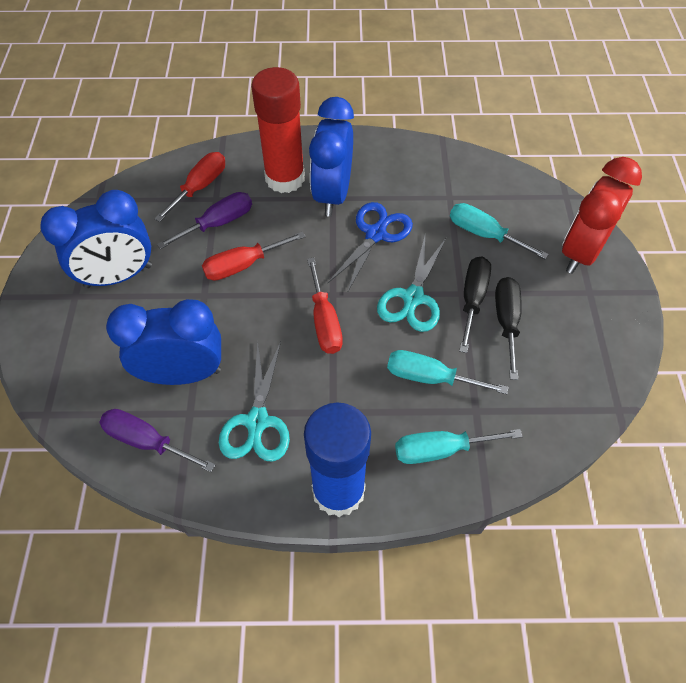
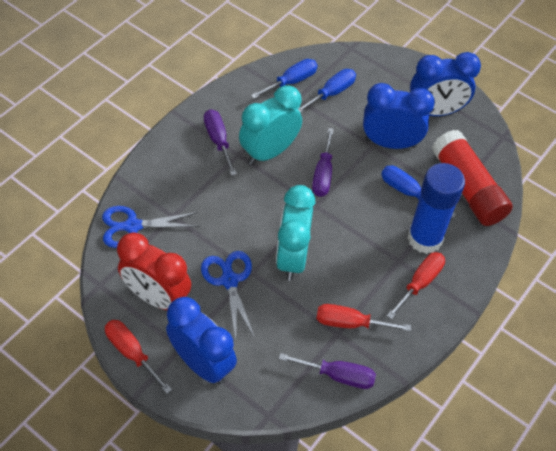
black screwdriver: 2 -> 0
blue scissors: 1 -> 2
blue screwdriver: 0 -> 3
purple screwdriver: 2 -> 3
turquoise clock: 0 -> 2
turquoise scissors: 2 -> 0
turquoise screwdriver: 3 -> 0

